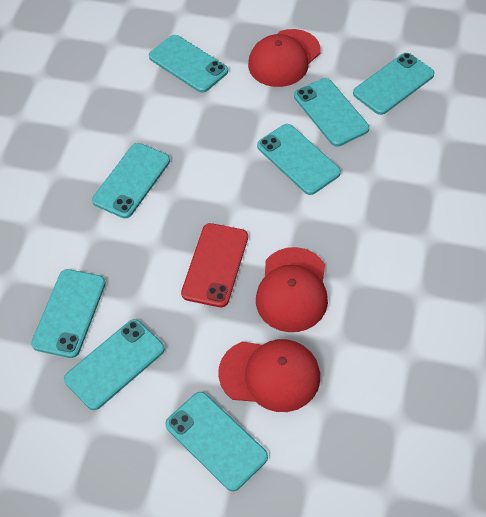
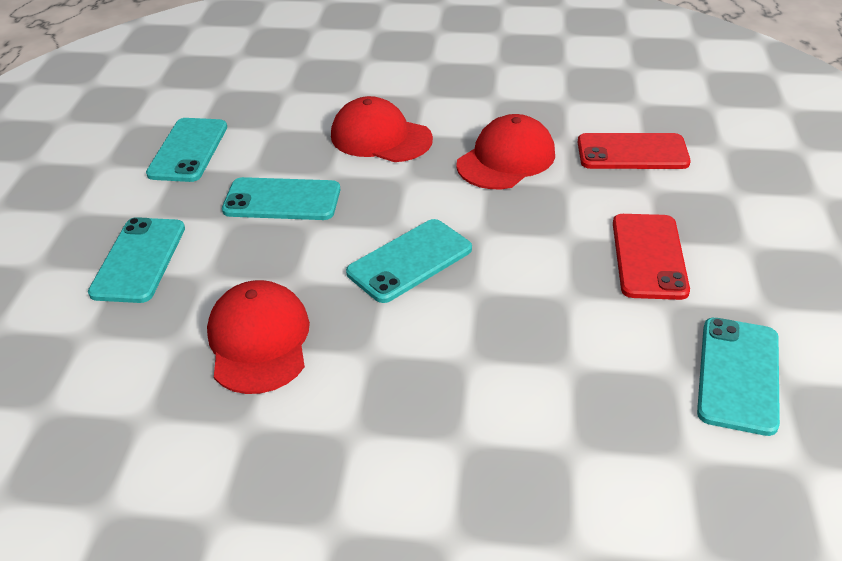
red phone: 1 -> 2
turquoise phone: 8 -> 5

